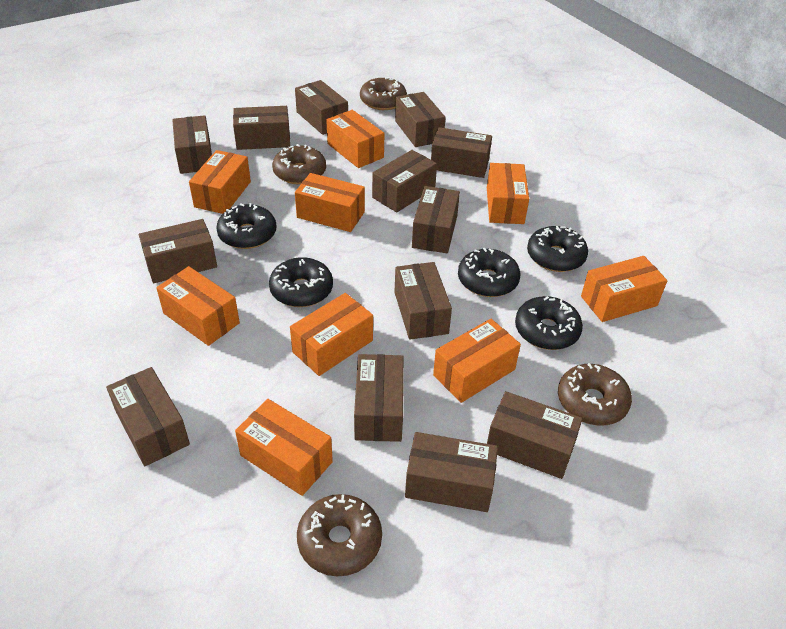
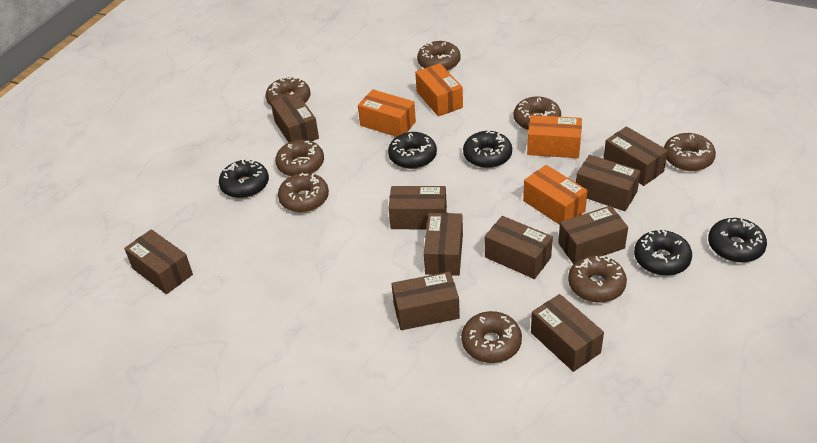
brown box: 13 -> 10
brown donut: 4 -> 8
orange box: 9 -> 4

